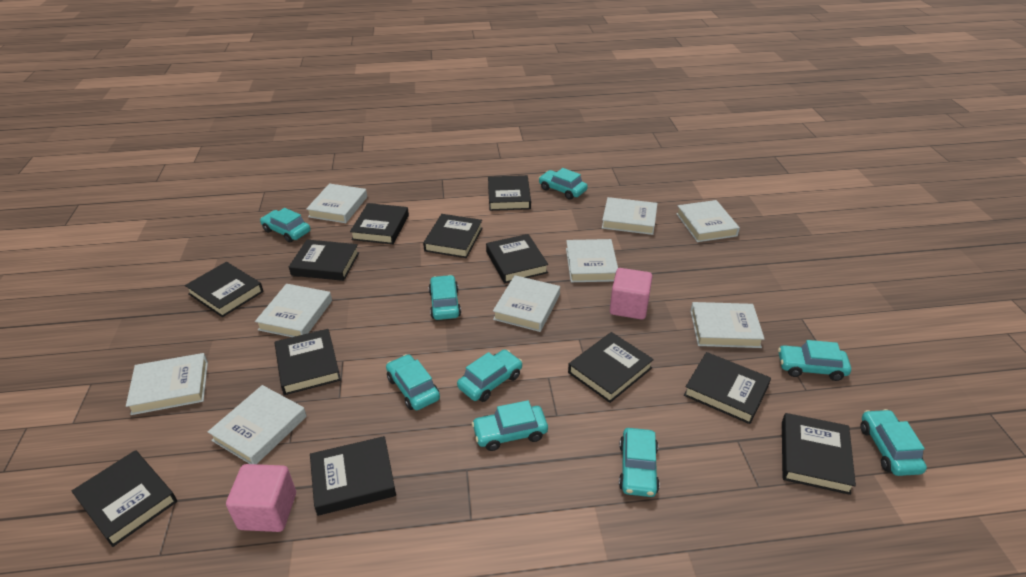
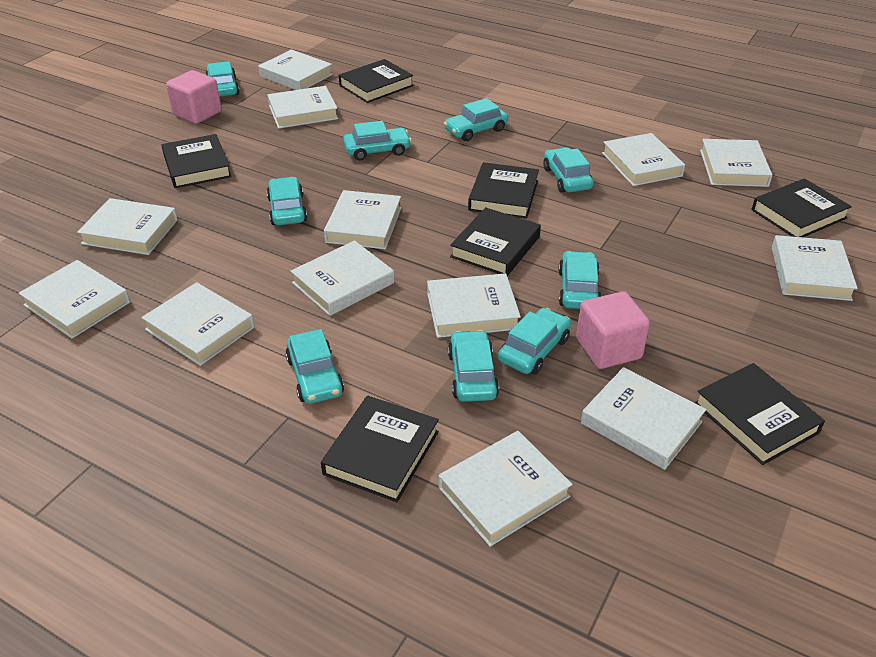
black book: 12 -> 7
white book: 9 -> 13

